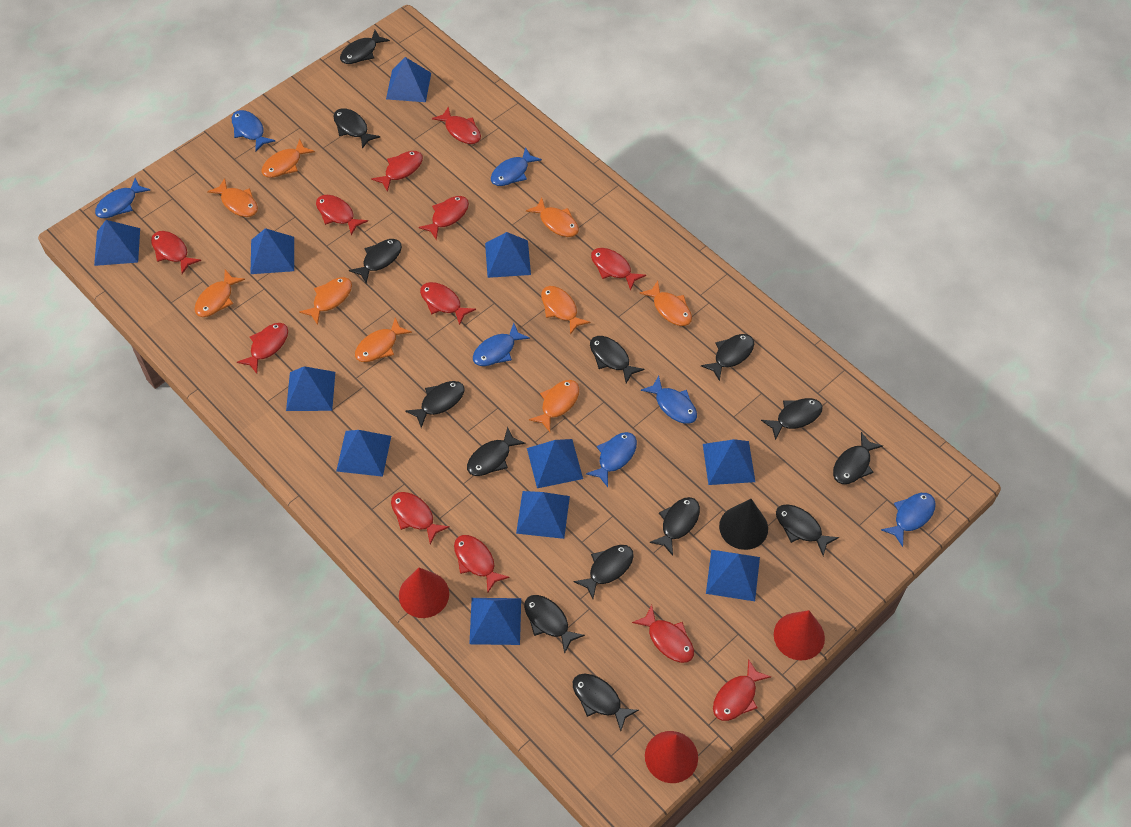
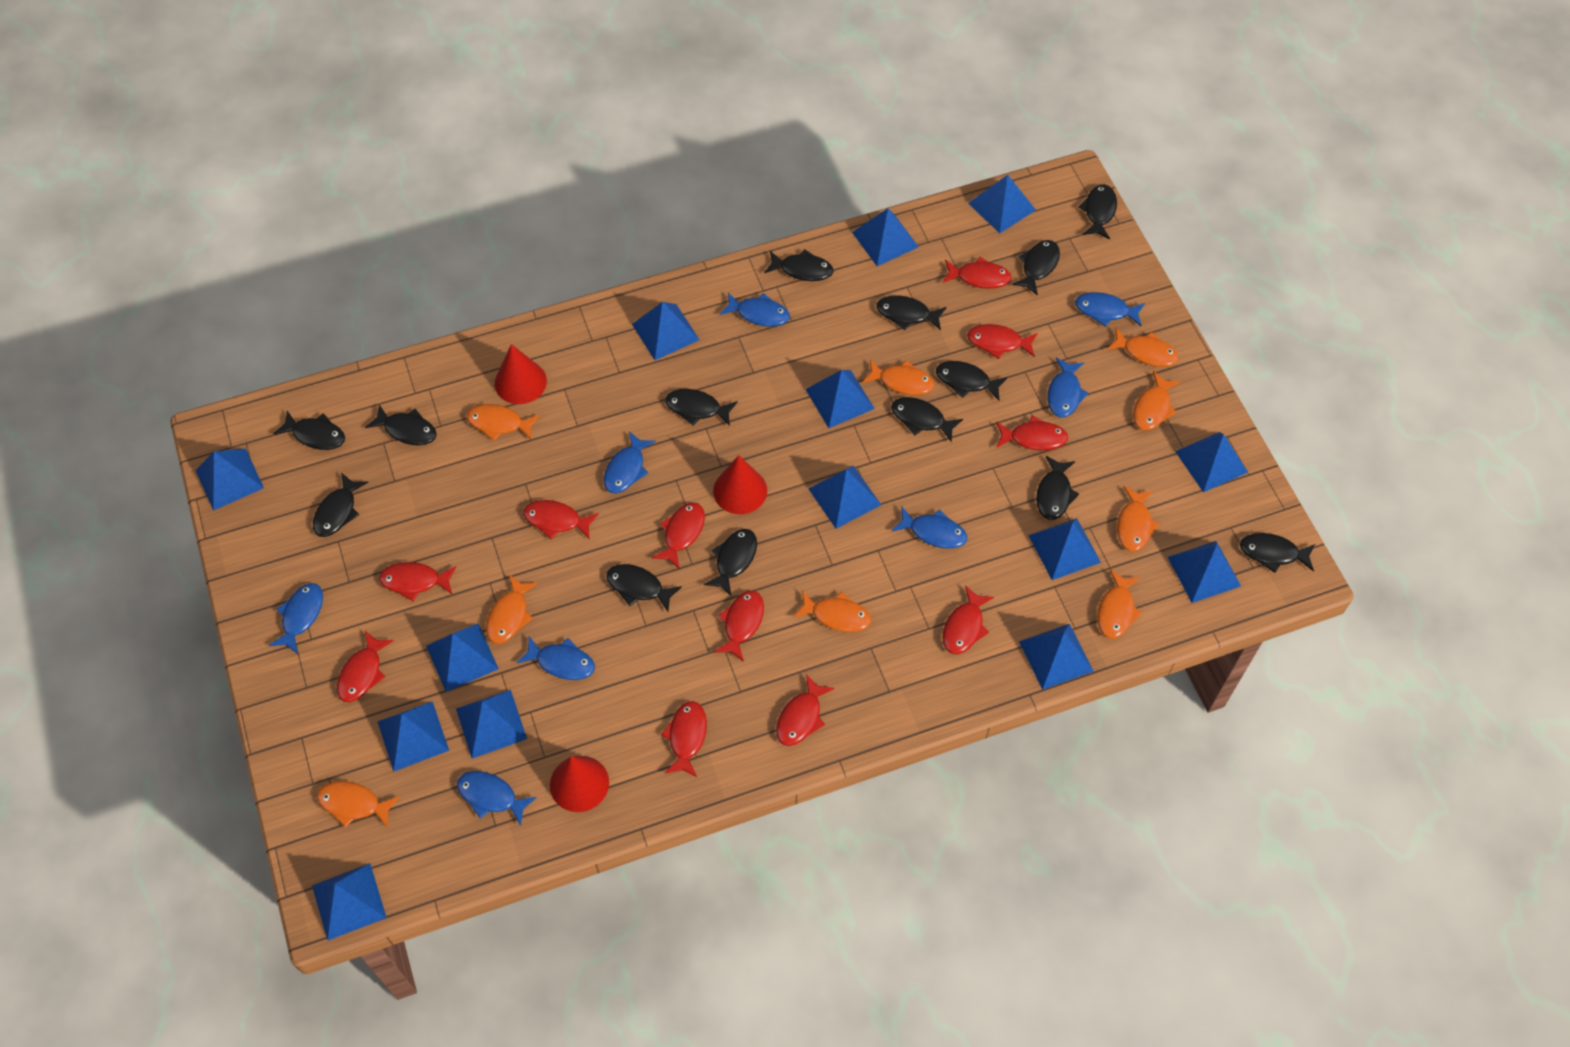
black cone: 1 -> 0
blue fish: 7 -> 8
blue pyramid: 11 -> 14
red fish: 12 -> 11

